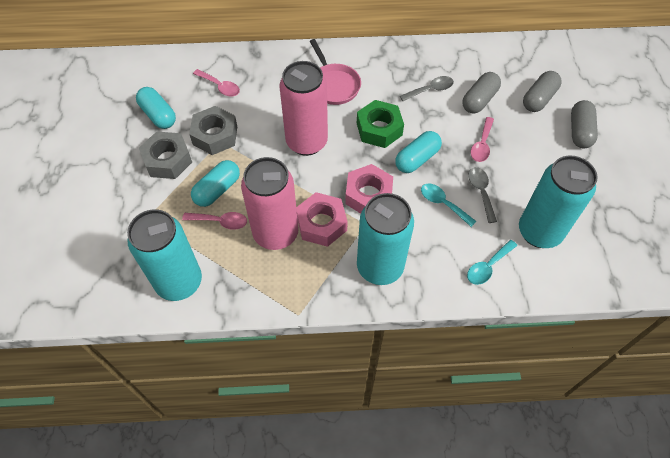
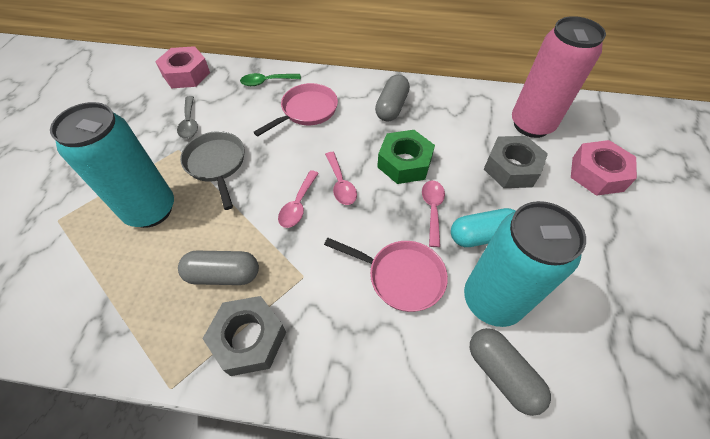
green spoon: 0 -> 1
grey pan: 0 -> 1
grey spoon: 2 -> 1
pink can: 2 -> 1
pink pan: 1 -> 2
turquoise can: 3 -> 2
turquoise capsule: 3 -> 1
turquoise spoon: 2 -> 0

